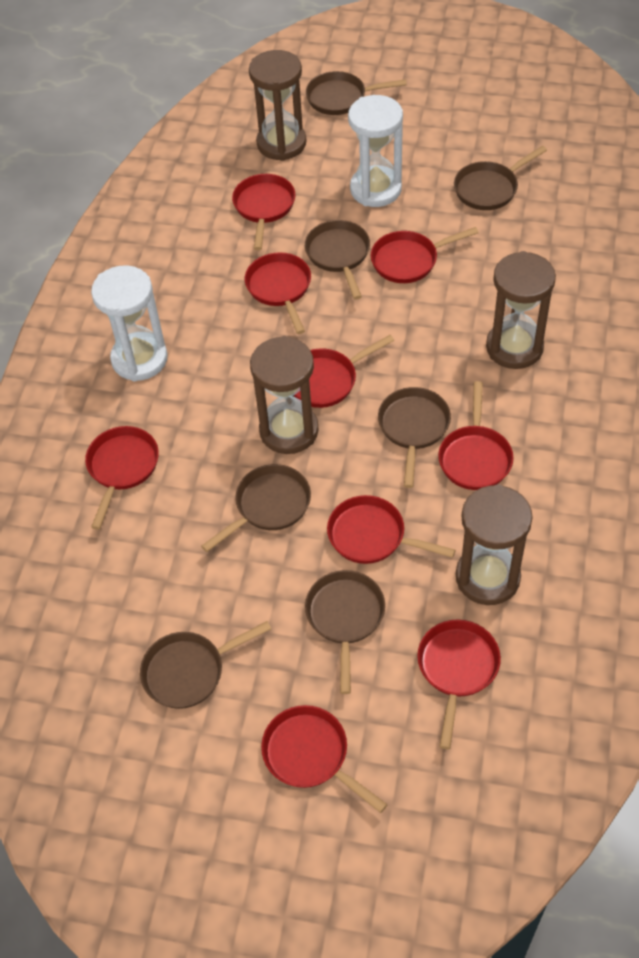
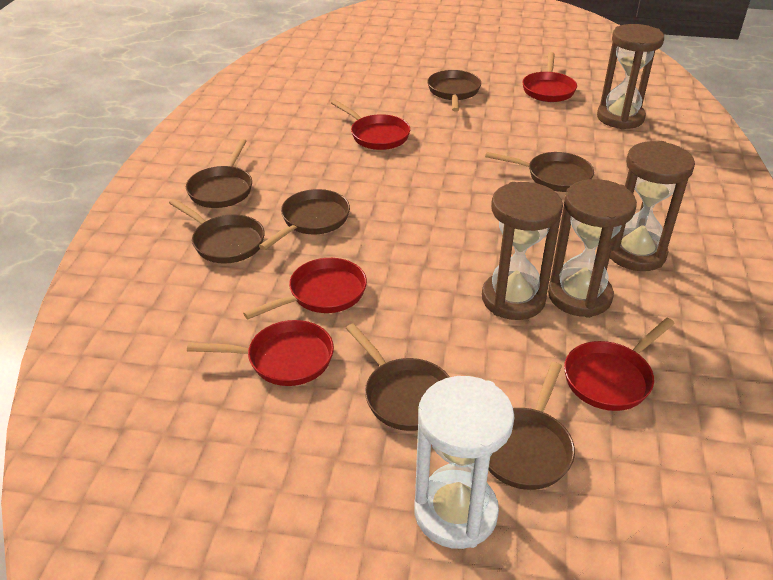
red pan: 9 -> 5
white hourglass: 2 -> 1

